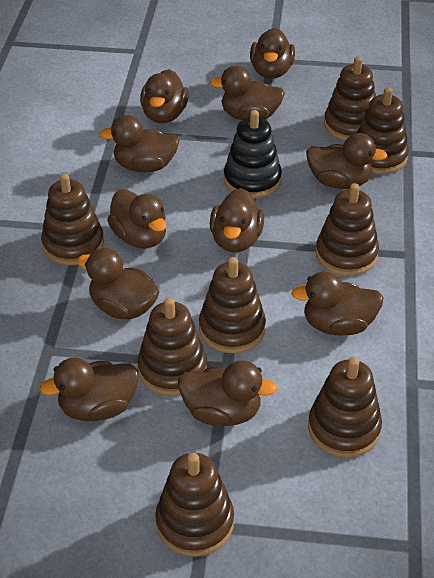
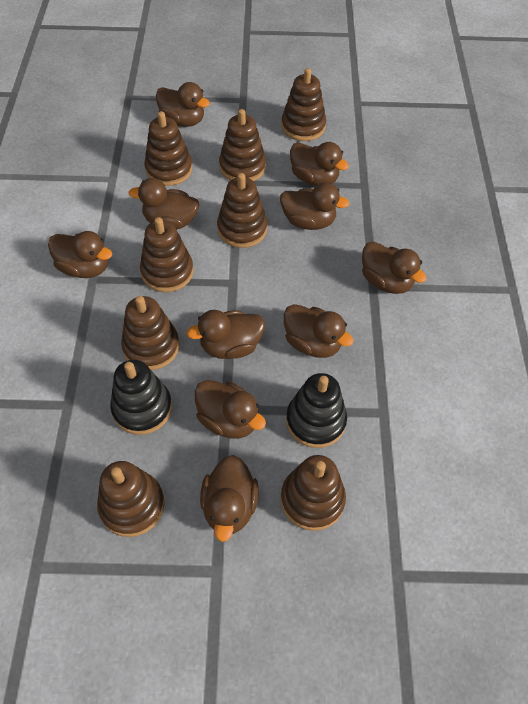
black stacking toy: 1 -> 2
brown duck: 11 -> 10

